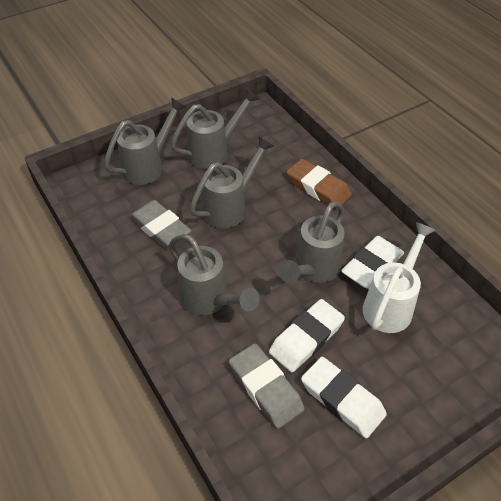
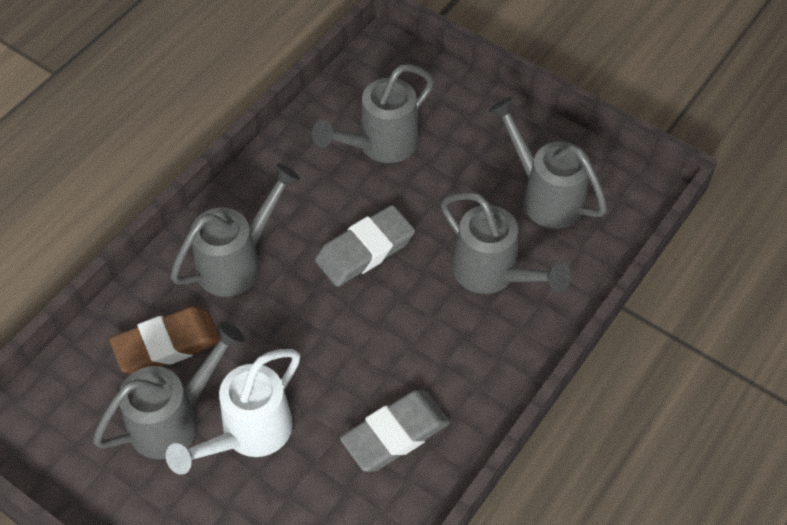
white eraser: 3 -> 0

